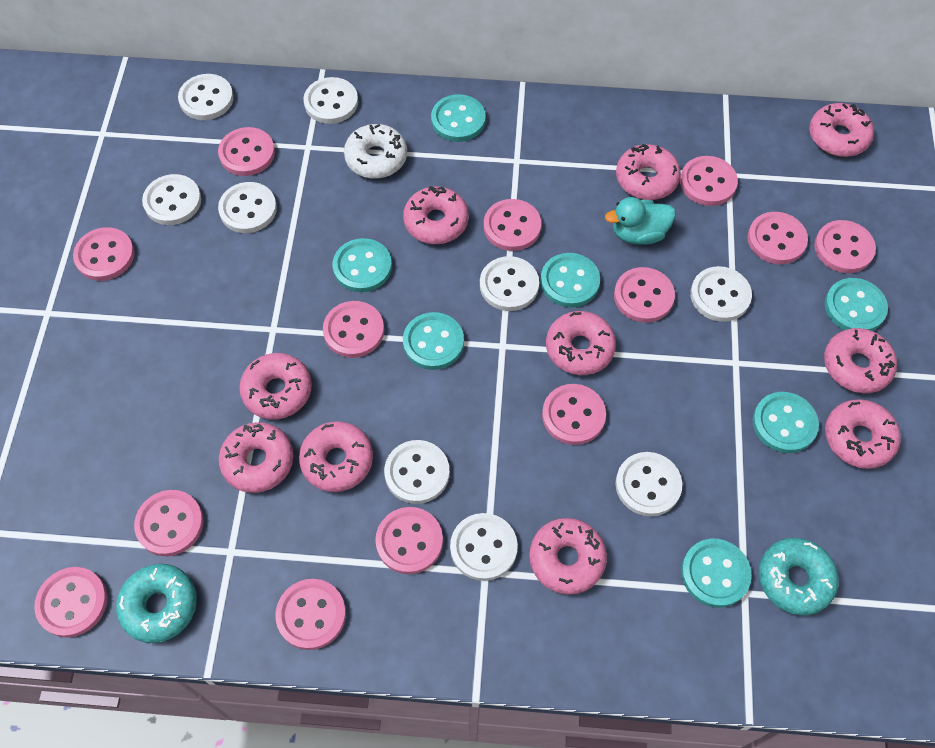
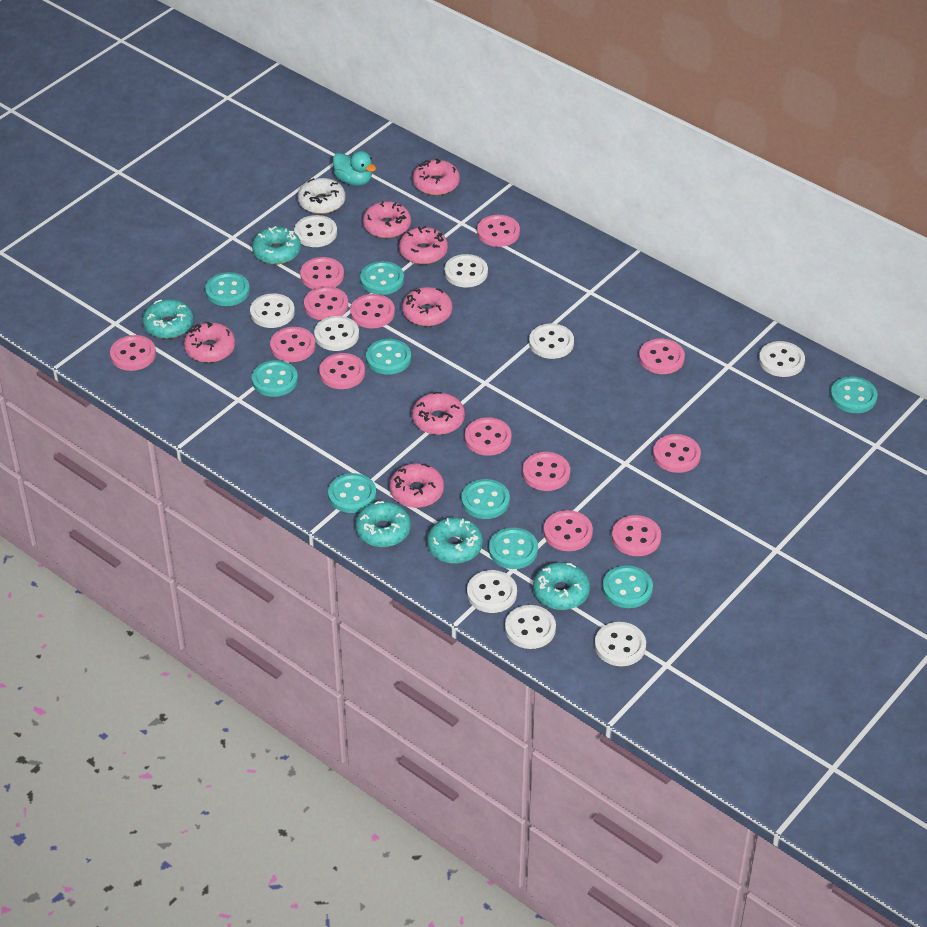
pink donut: 10 -> 7
turquoise button: 7 -> 9
turquoise donut: 2 -> 5

